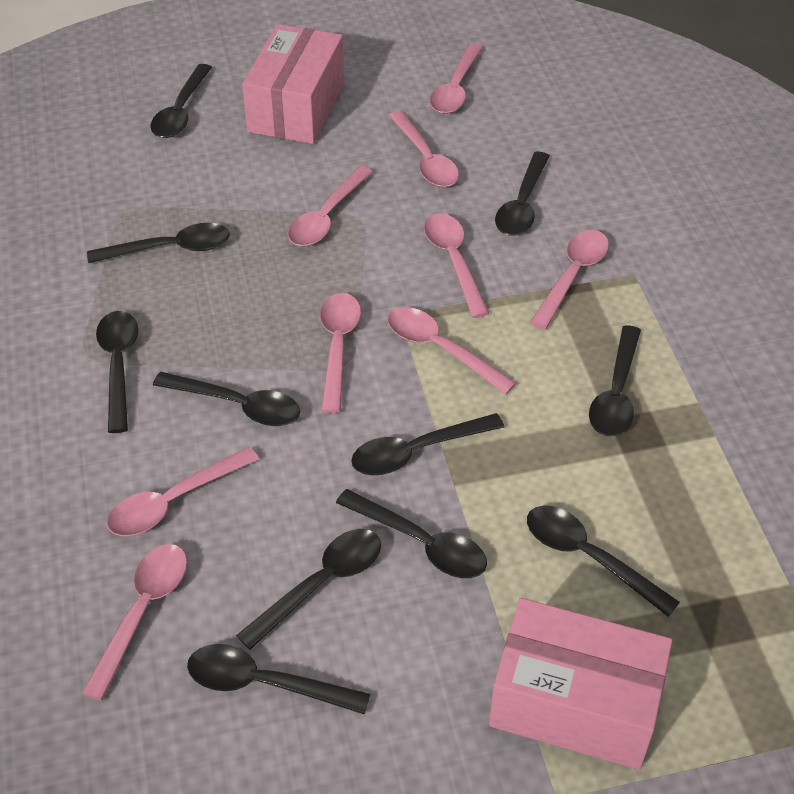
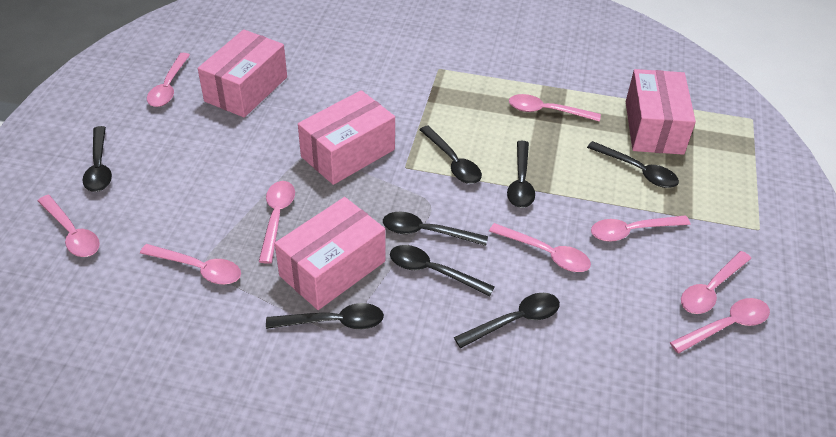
black spoon: 11 -> 8
pink box: 2 -> 4

